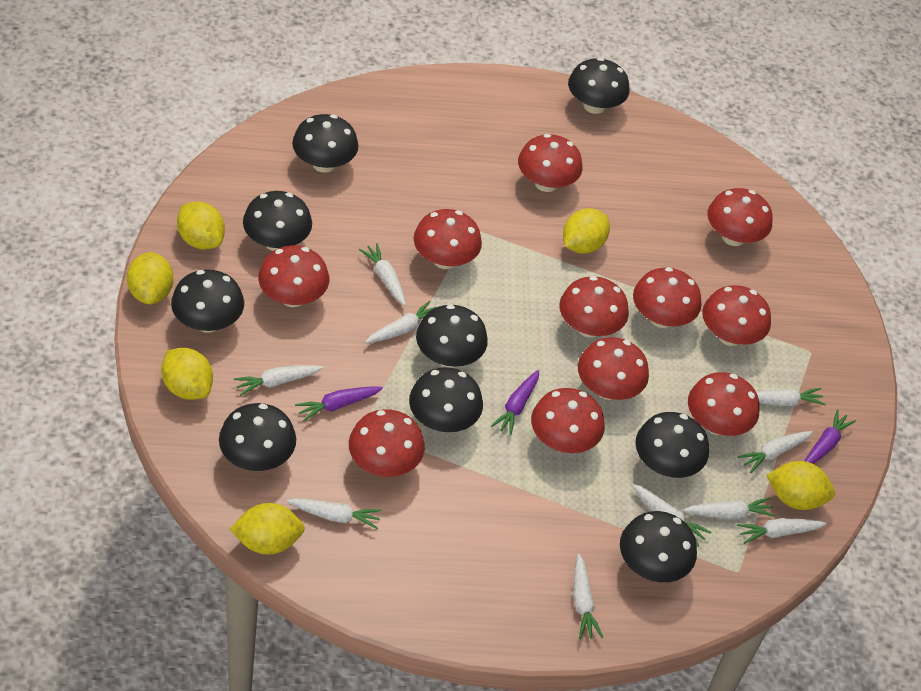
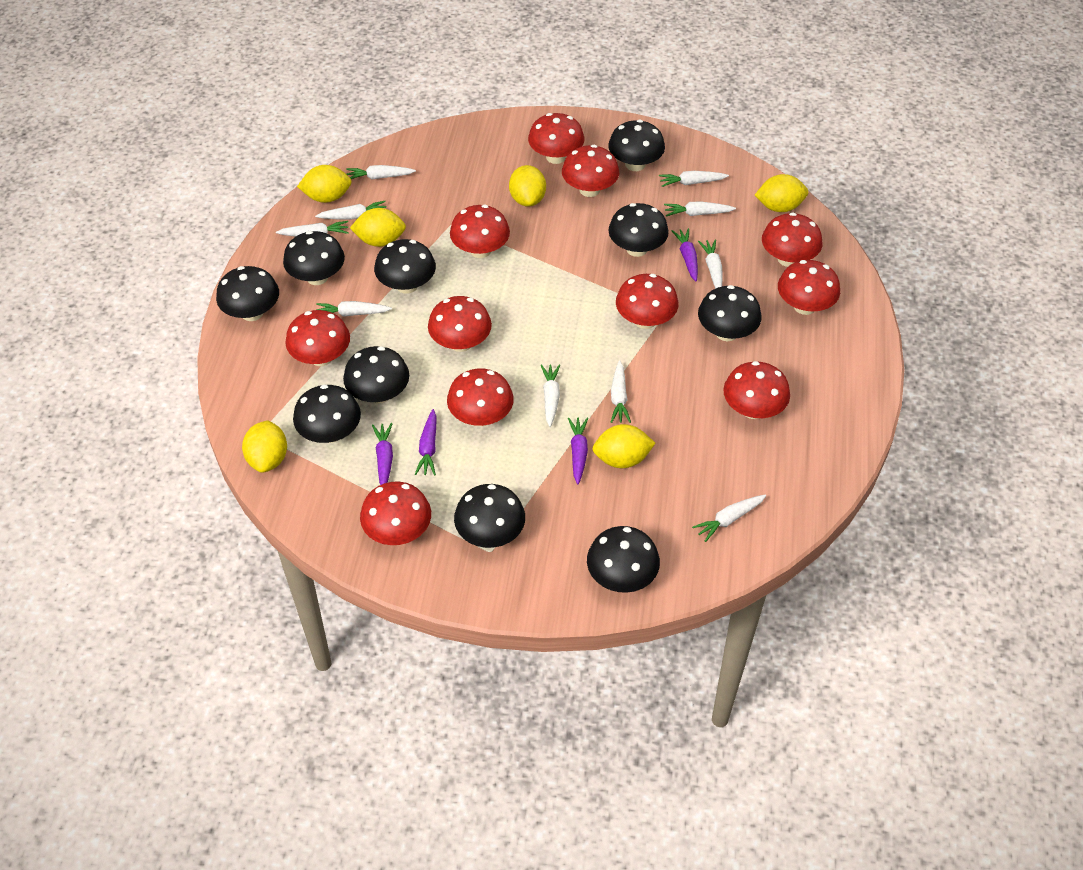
black mushroom: 9 -> 10
purple carrot: 3 -> 4

